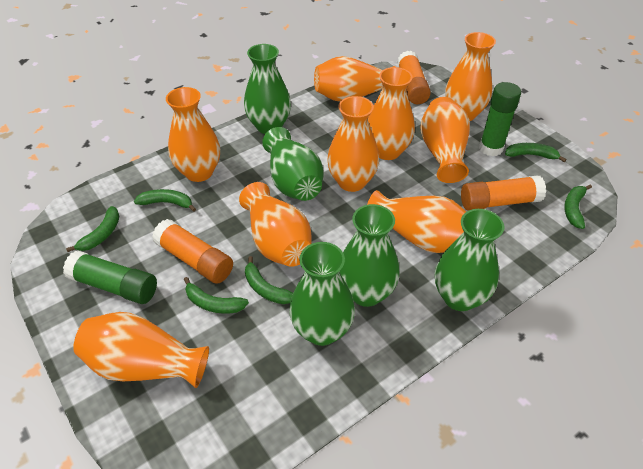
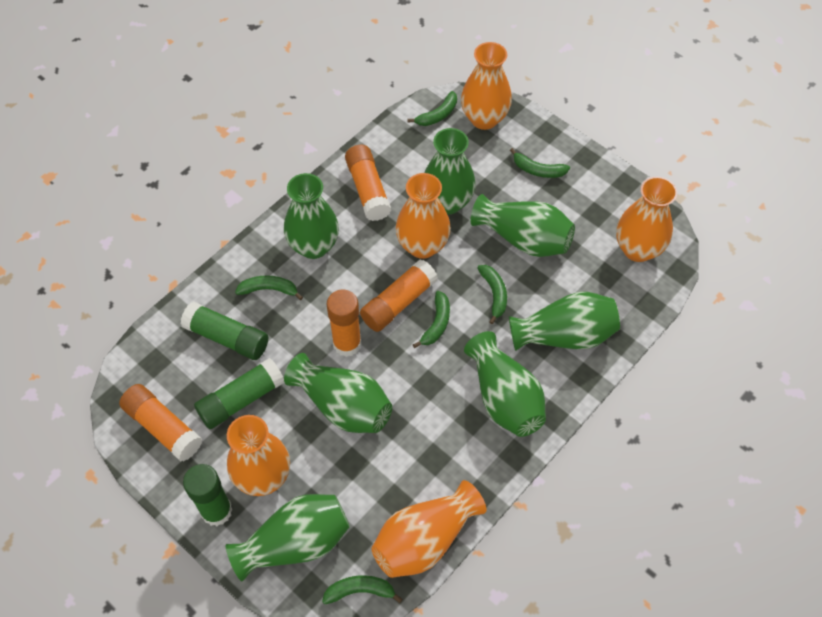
green glue stick: 2 -> 3
green vase: 5 -> 7
orange glue stick: 3 -> 4
orange vase: 9 -> 5

